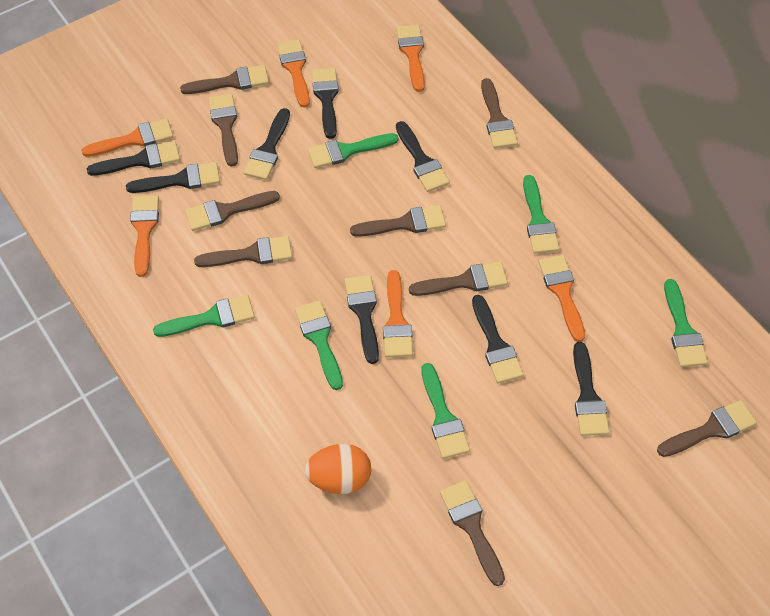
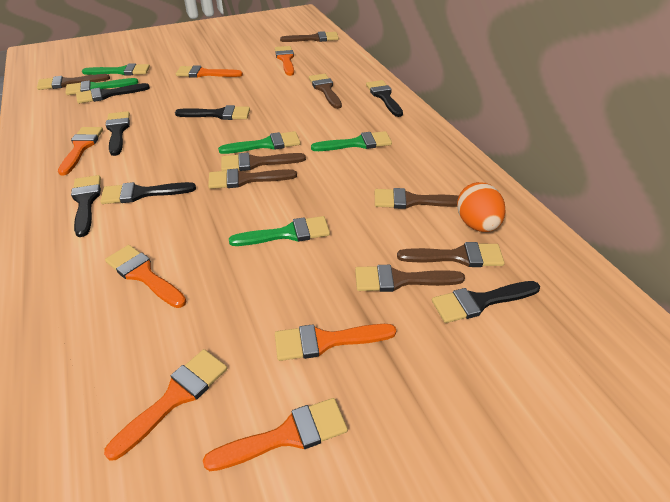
black brush: 8 -> 7
brown brush: 9 -> 8
green brush: 6 -> 5
orange brush: 6 -> 7

